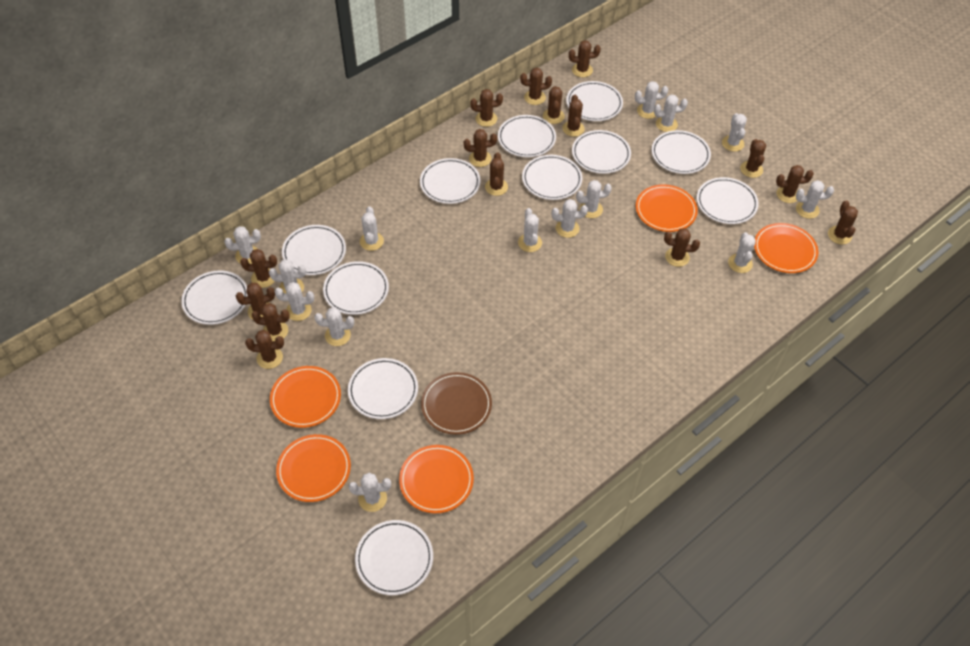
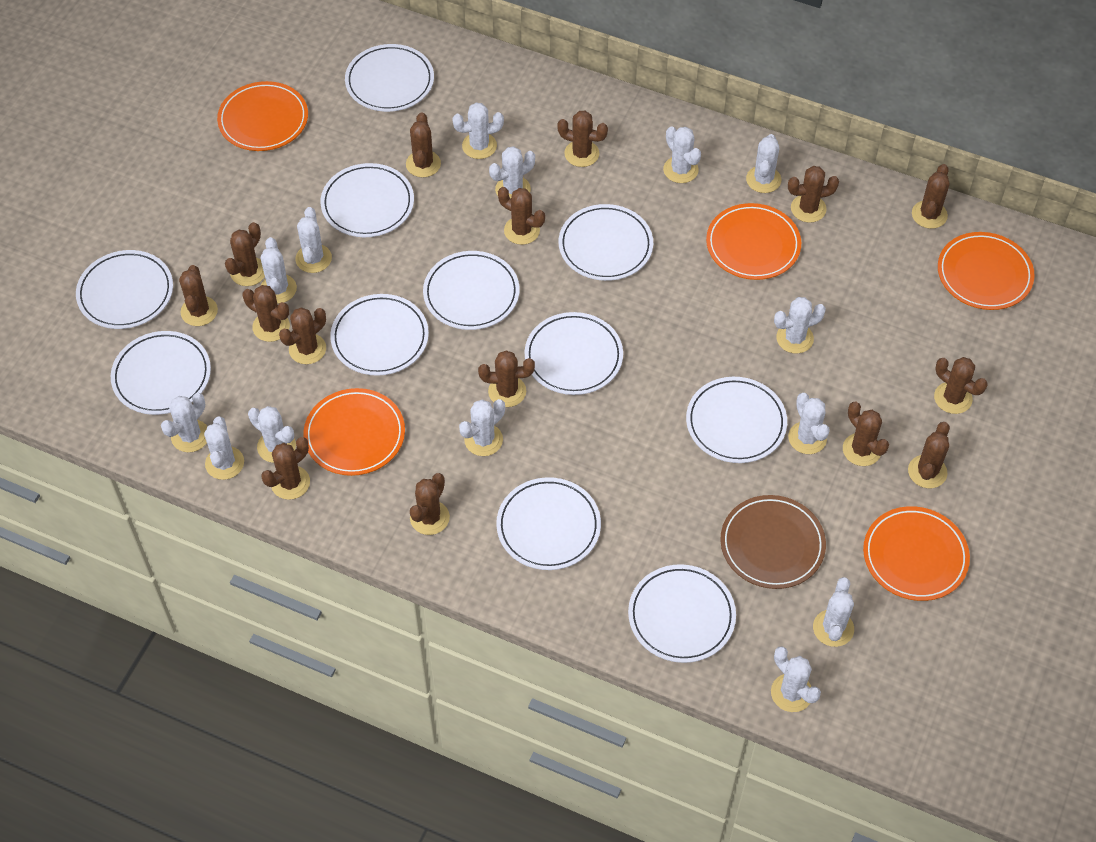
white plate: 12 -> 11

